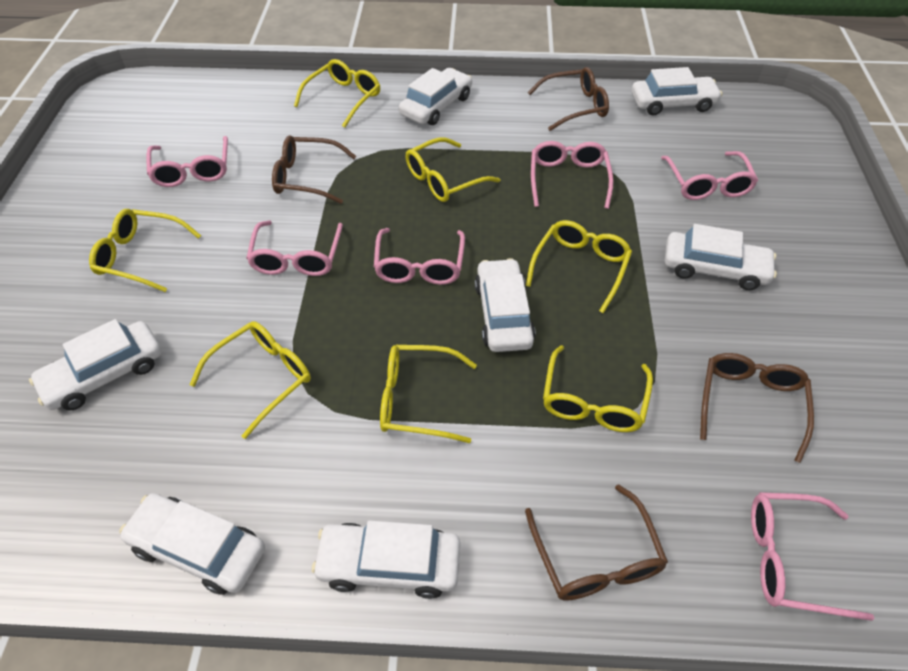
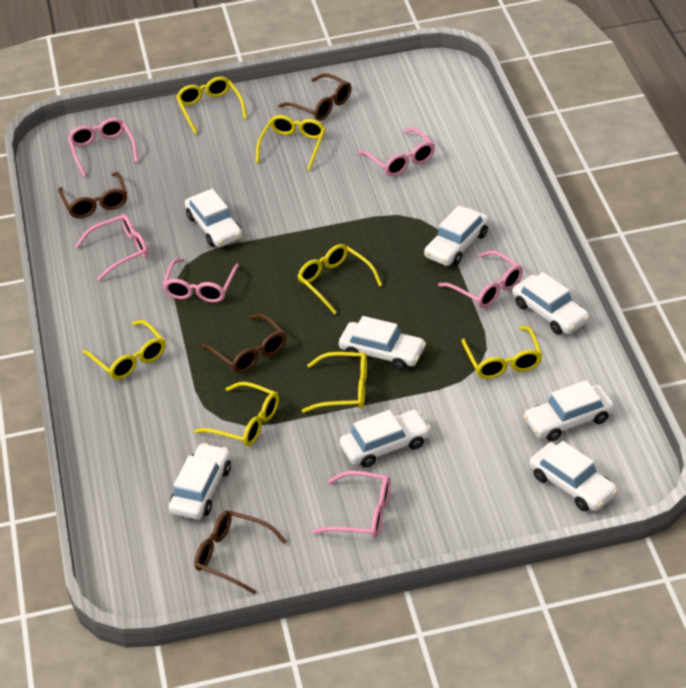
white car: 7 -> 8

